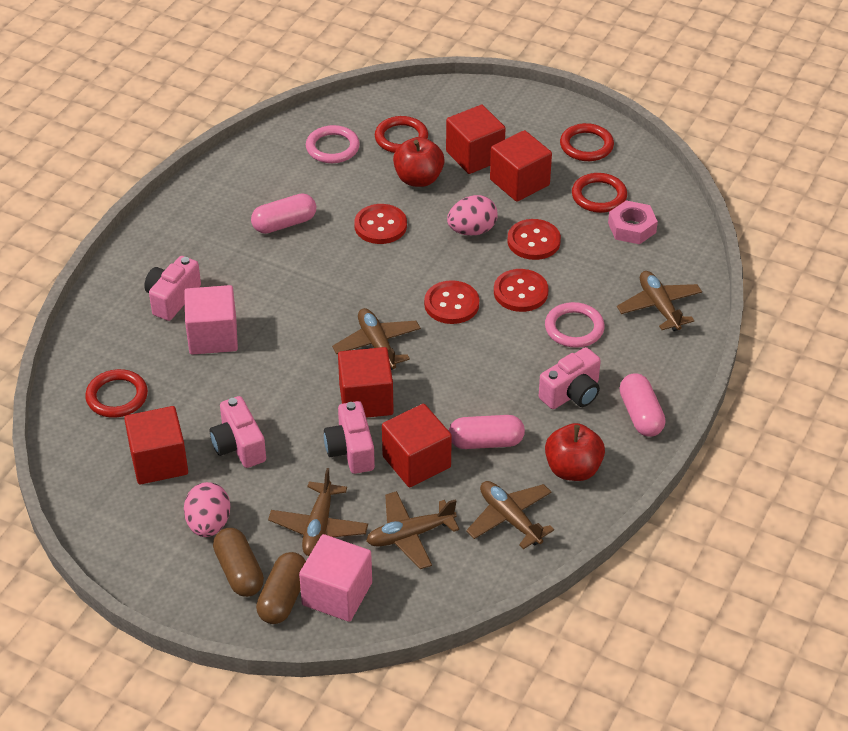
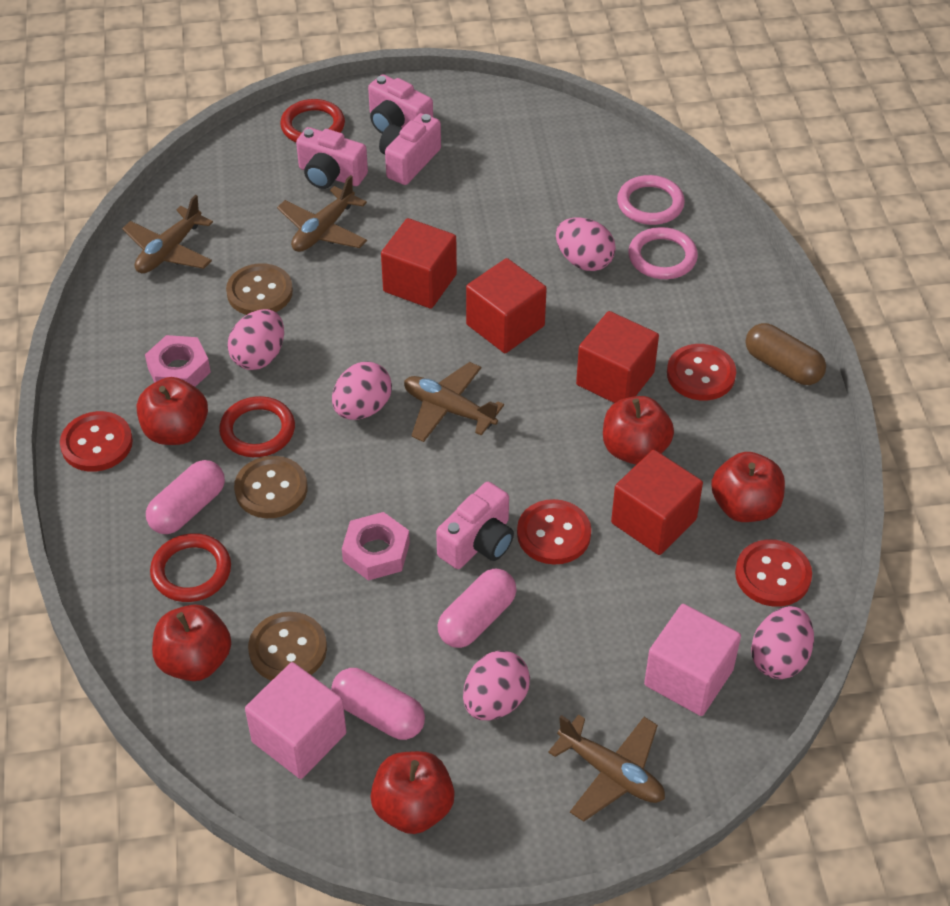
brown button: 0 -> 3
brown capsule: 2 -> 1
brown plane: 5 -> 4
pink egg: 2 -> 5
pink nut: 1 -> 2
red apple: 2 -> 5
red cube: 5 -> 4
red ring: 4 -> 3

